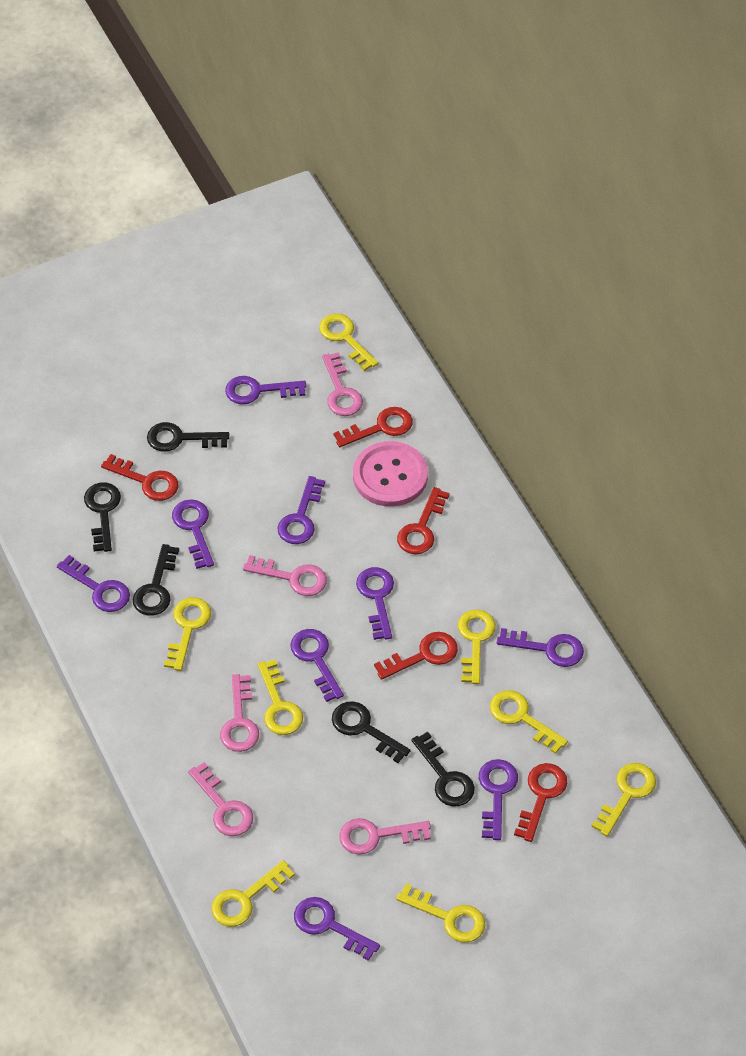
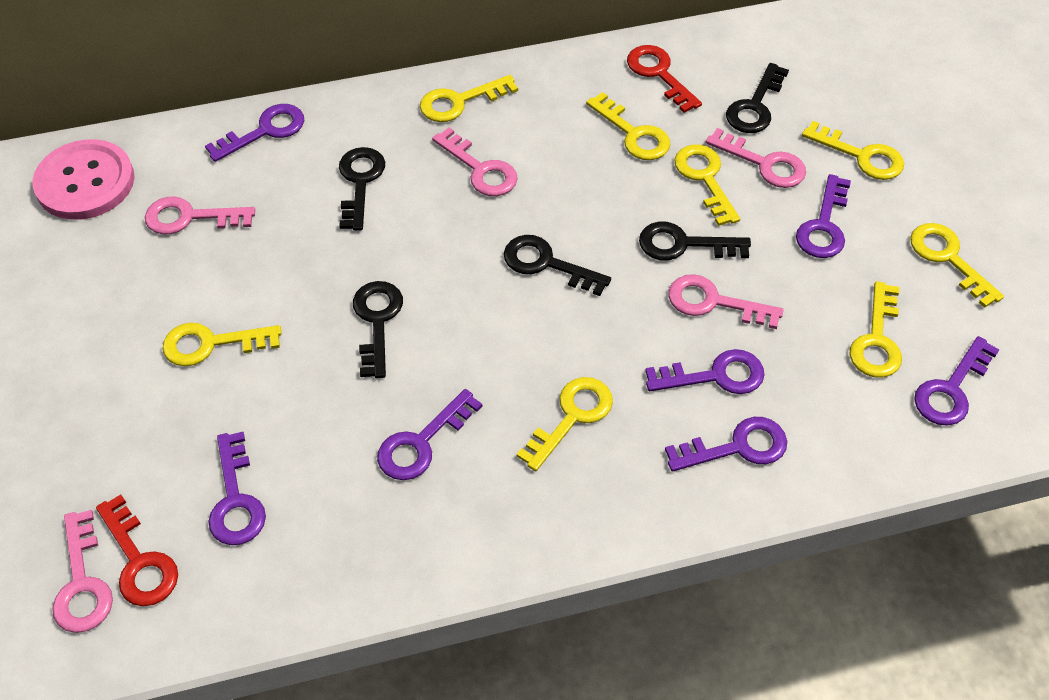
purple key: 9 -> 7
red key: 5 -> 2

